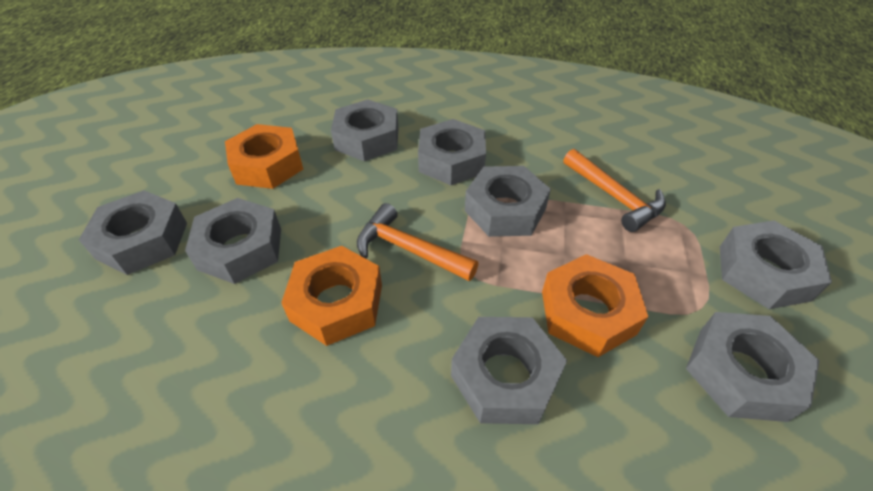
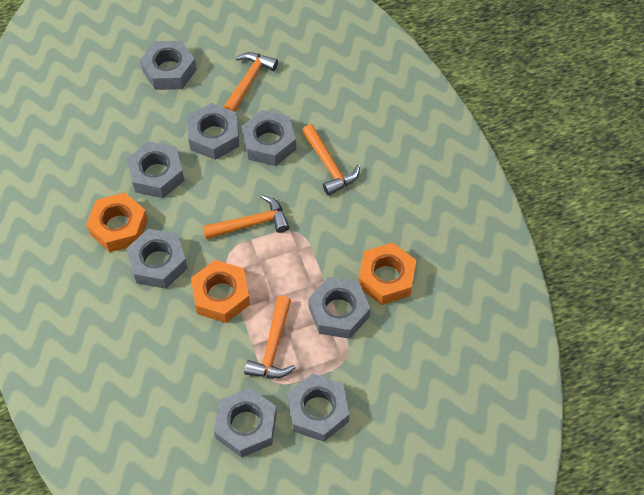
orange hammer: 2 -> 4

